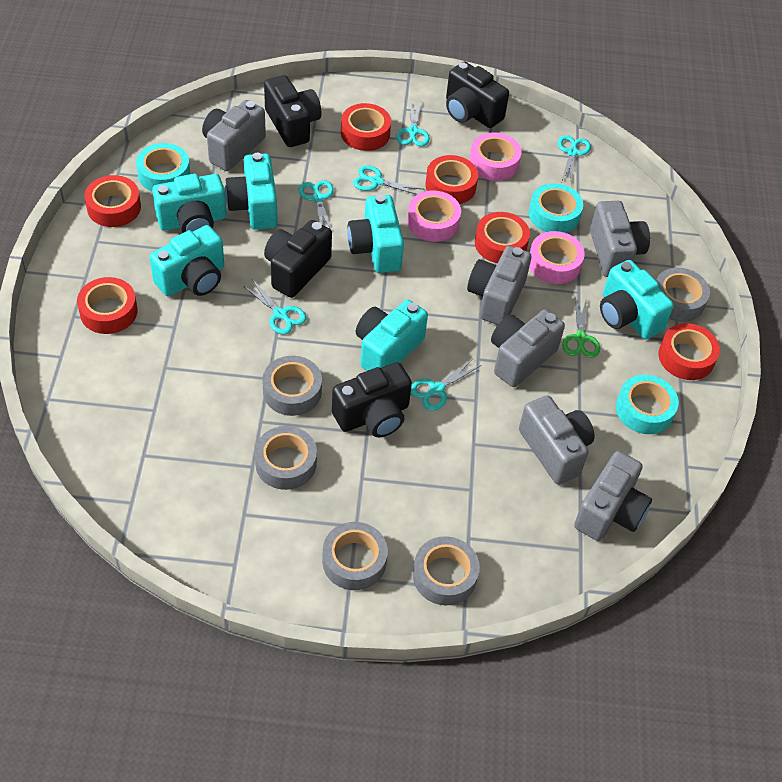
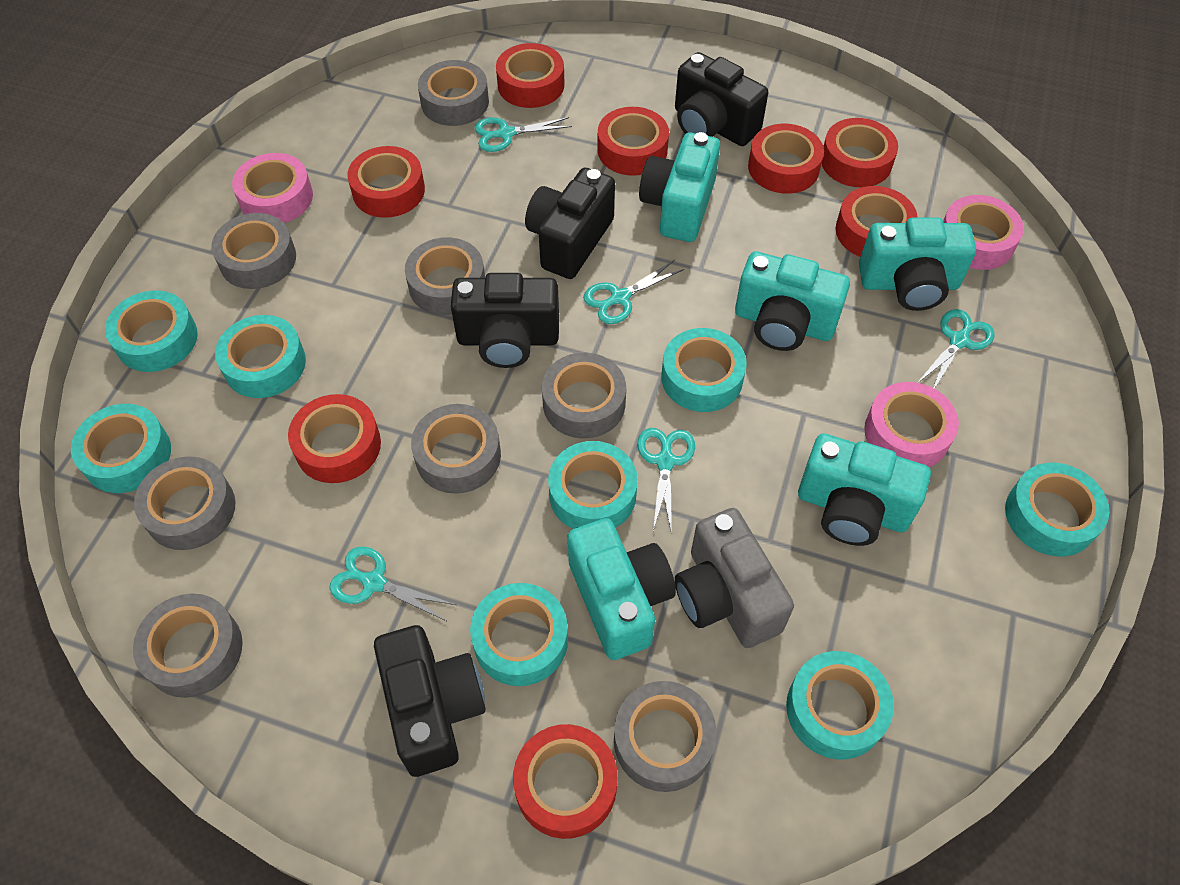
green scissors: 1 -> 0
grey camera: 6 -> 1
grey tape: 5 -> 8
red tape: 6 -> 8
turquoise camera: 6 -> 5
turquoise scissors: 6 -> 5
turquoise tape: 3 -> 8

